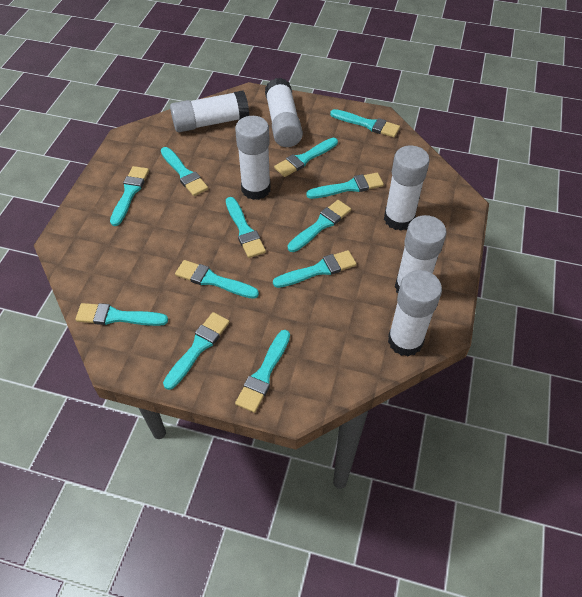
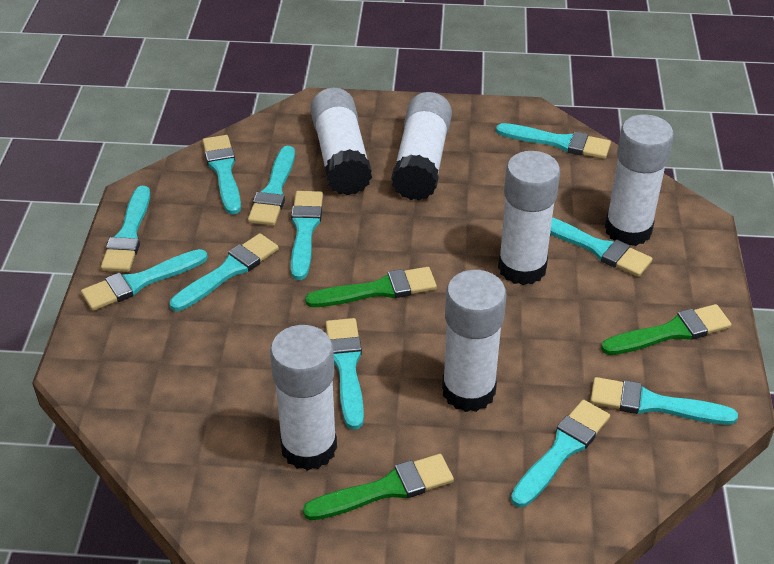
green brush: 0 -> 3
turquoise brush: 12 -> 11

